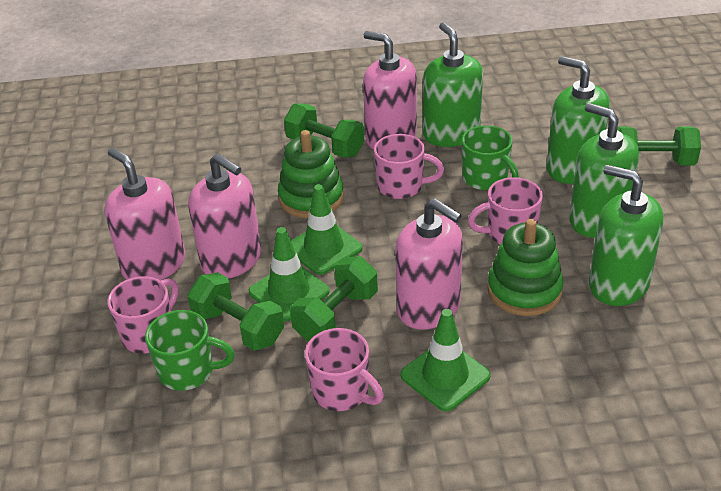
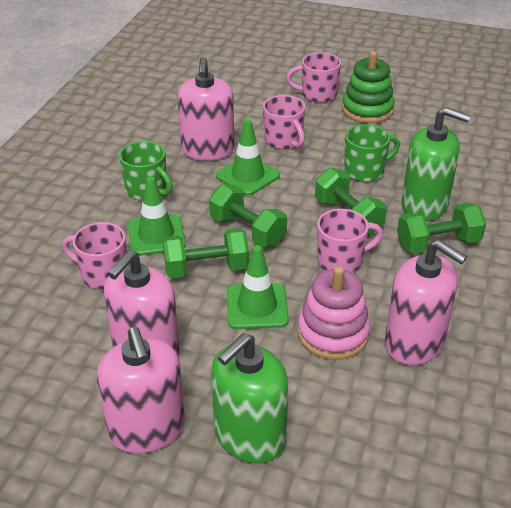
green soap dispenser: 4 -> 2
green stacking toy: 2 -> 1
pink stacking toy: 0 -> 1

